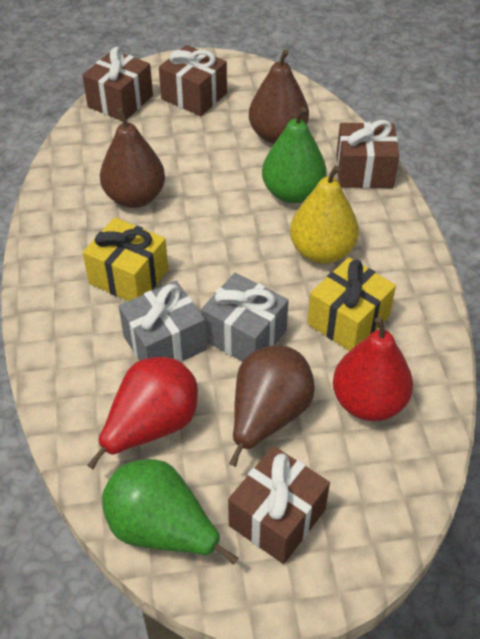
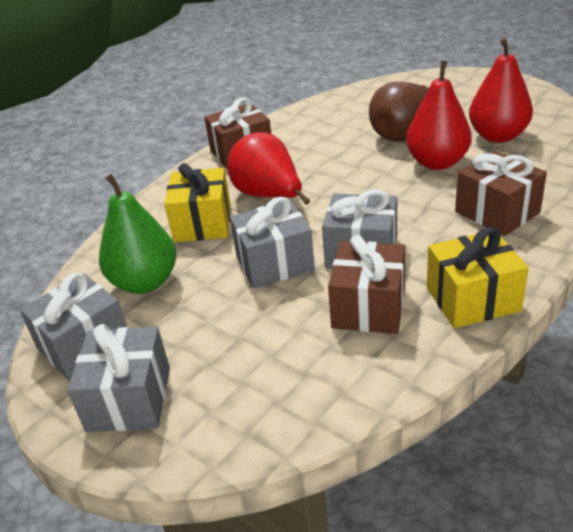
brown gift: 4 -> 3
brown pear: 3 -> 1
green pear: 2 -> 1
grey gift: 2 -> 4
red pear: 2 -> 3
yellow pear: 1 -> 0

